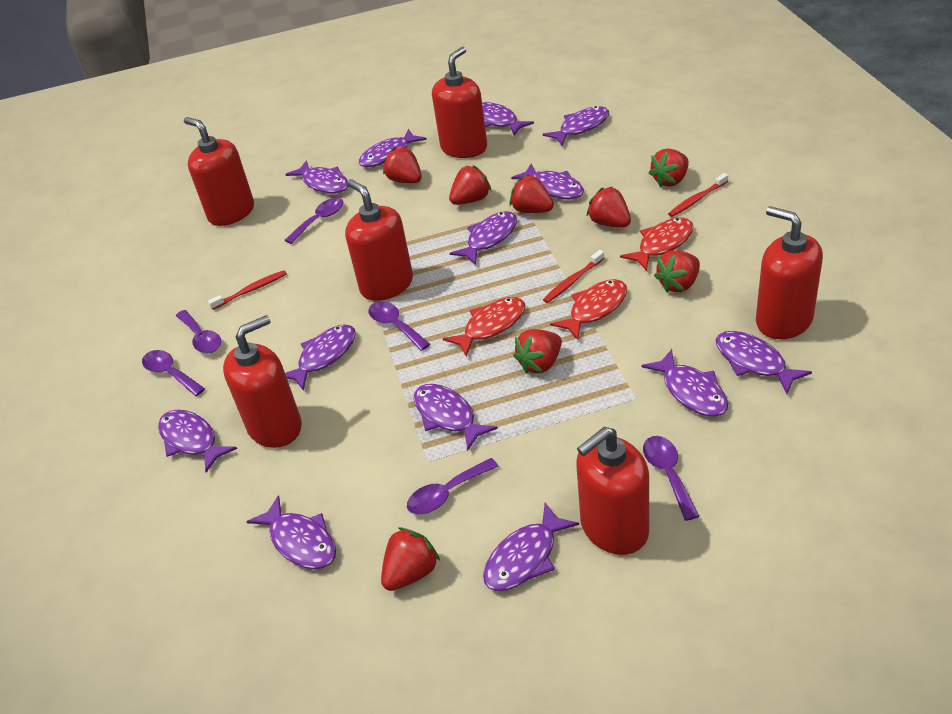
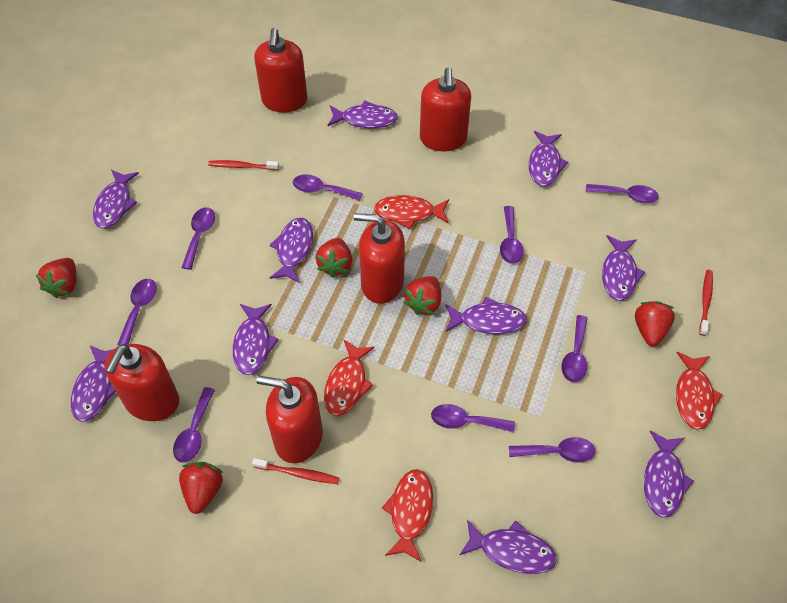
purple fish: 13 -> 10
purple spoon: 6 -> 9
red fish: 3 -> 4
red soap dispenser: 6 -> 5
red strawberry: 8 -> 5

